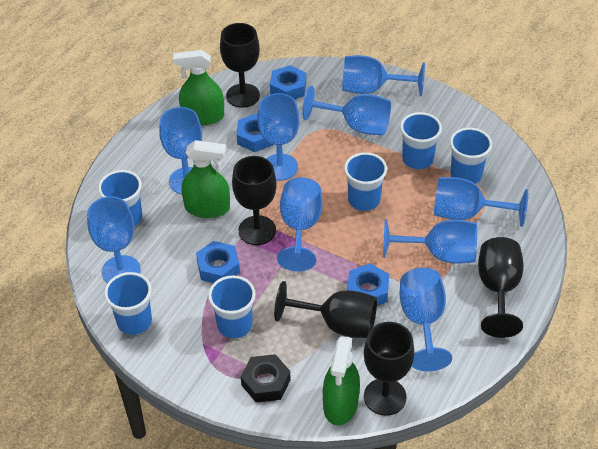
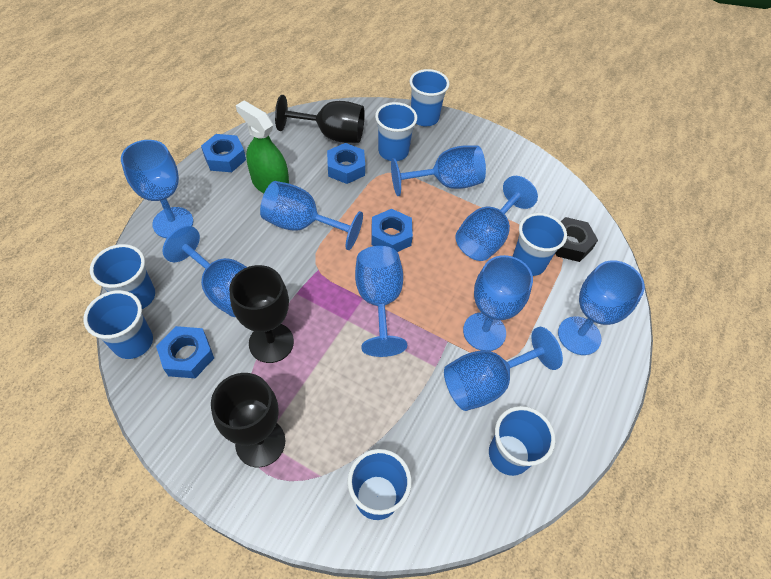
black goblet: 5 -> 3
blue cup: 6 -> 7
green spray bottle: 3 -> 1

